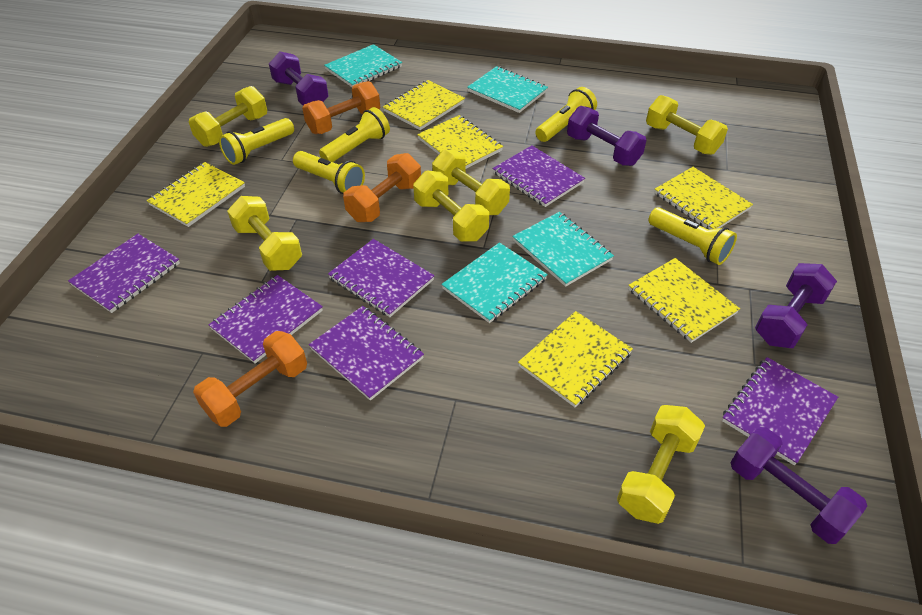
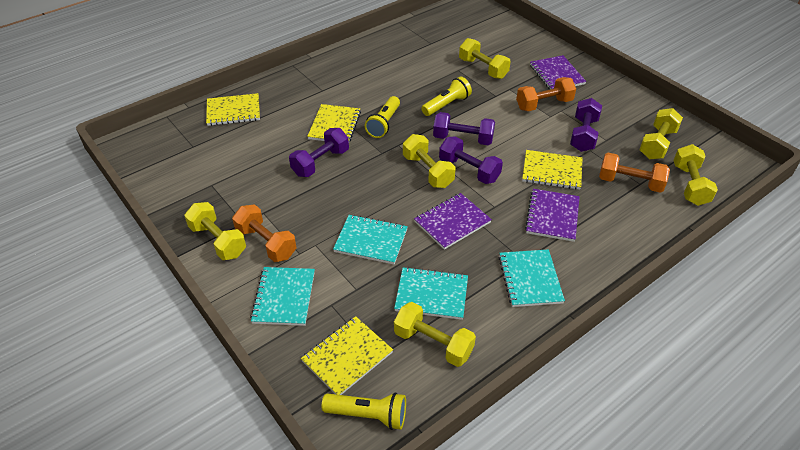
purple notebook: 6 -> 3
yellow flashlight: 5 -> 3
yellow notebook: 6 -> 4

